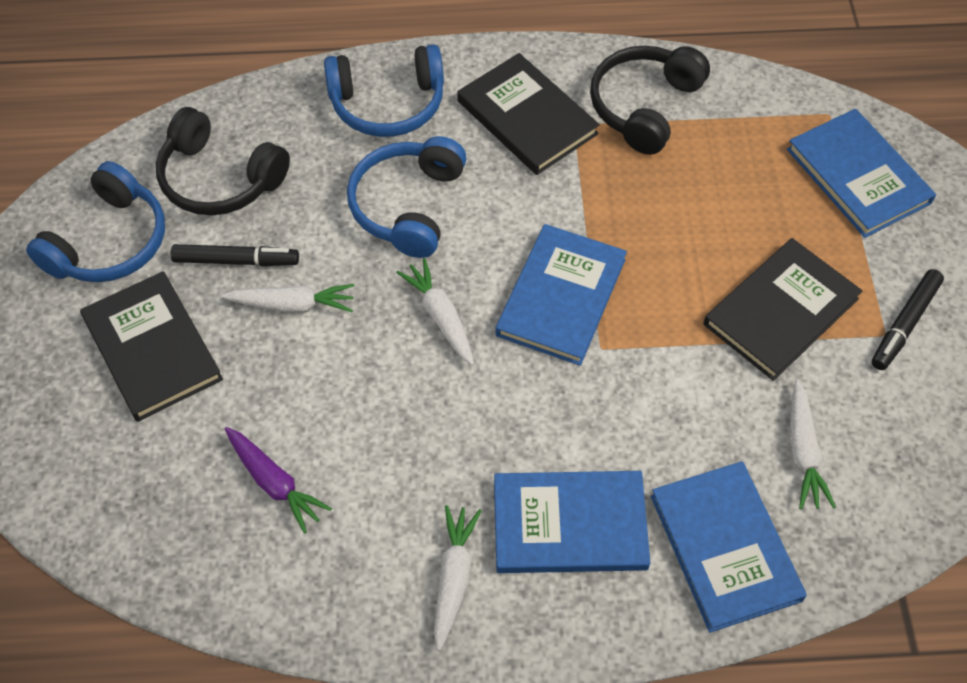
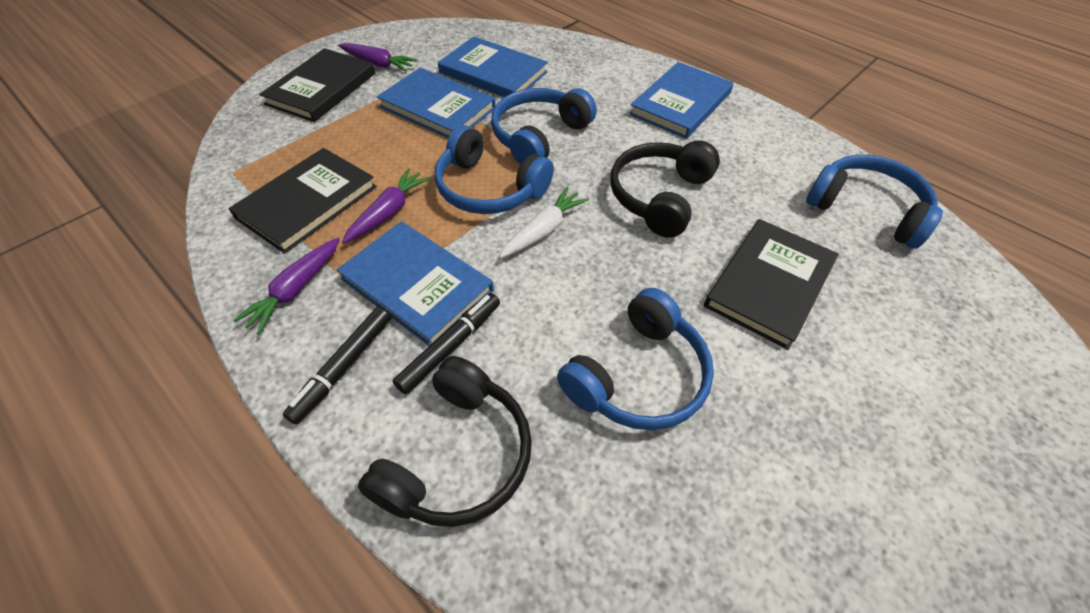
blue headphones: 3 -> 4
purple carrot: 1 -> 3
white carrot: 4 -> 1

